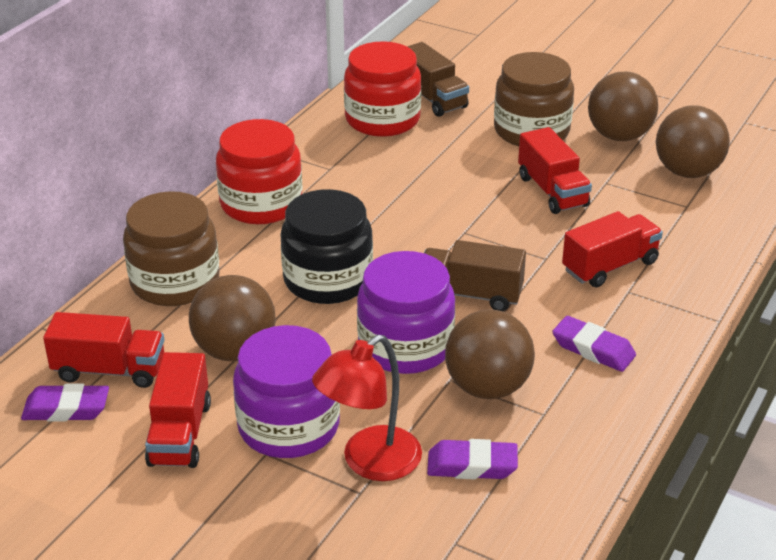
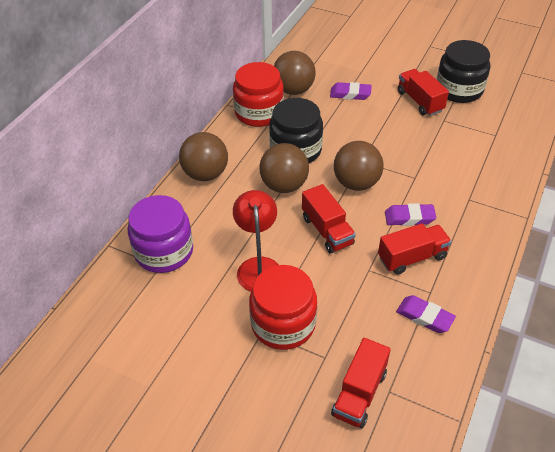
black jar: 1 -> 2
brown jar: 2 -> 0
brown truck: 2 -> 0
purple jar: 2 -> 1

